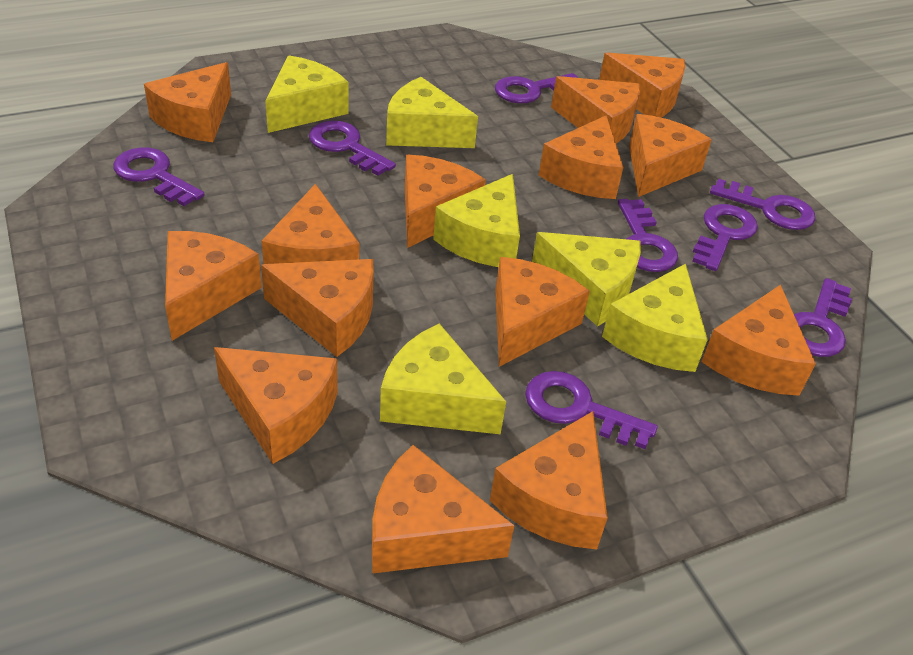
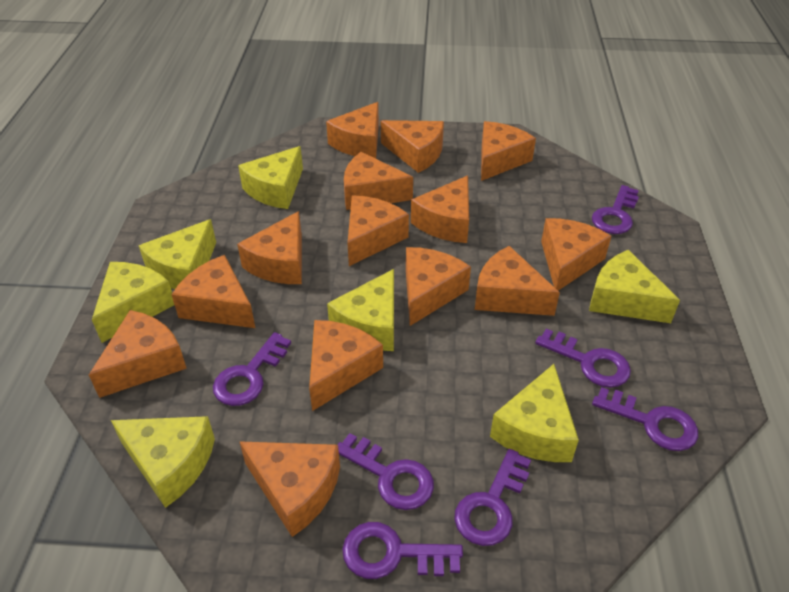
purple key: 8 -> 7
yellow cheese: 6 -> 7

